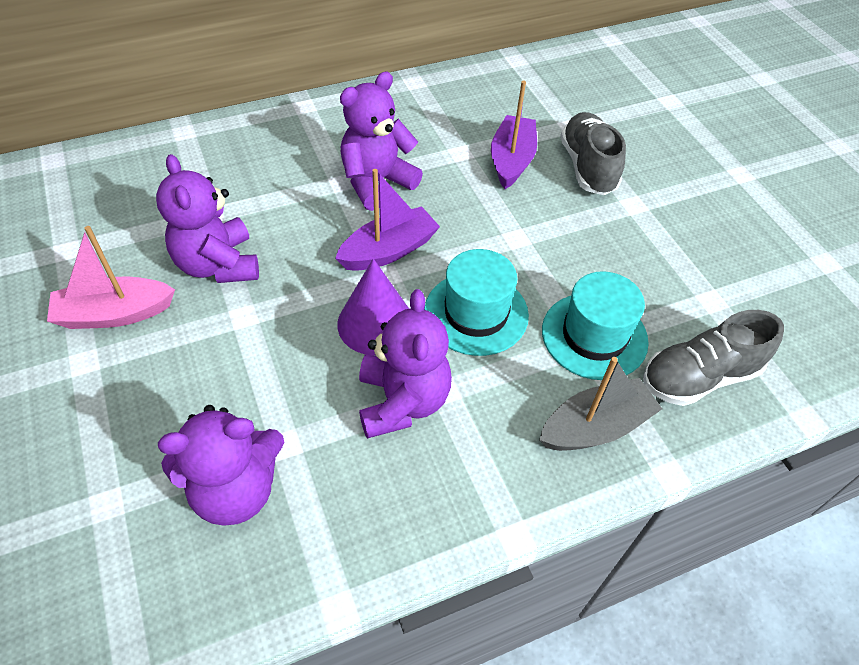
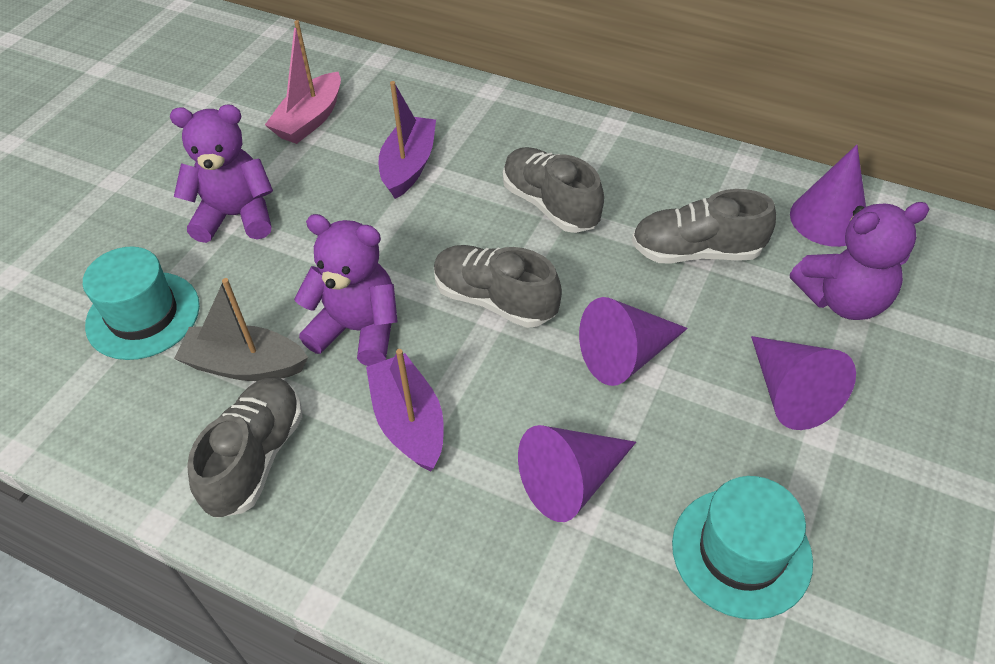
grey shoe: 2 -> 4
purple cone: 1 -> 4
purple teddy bear: 4 -> 3

